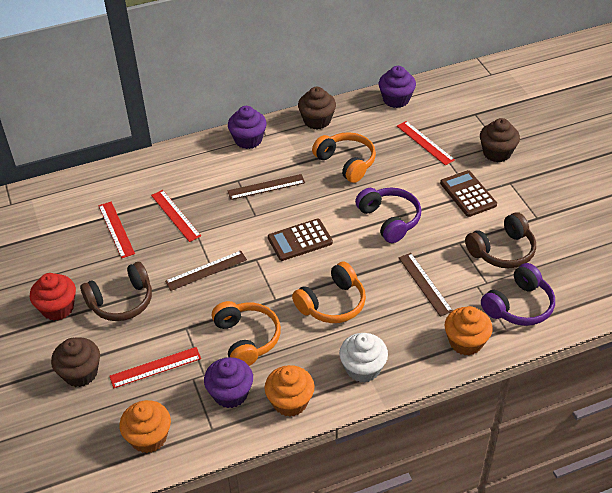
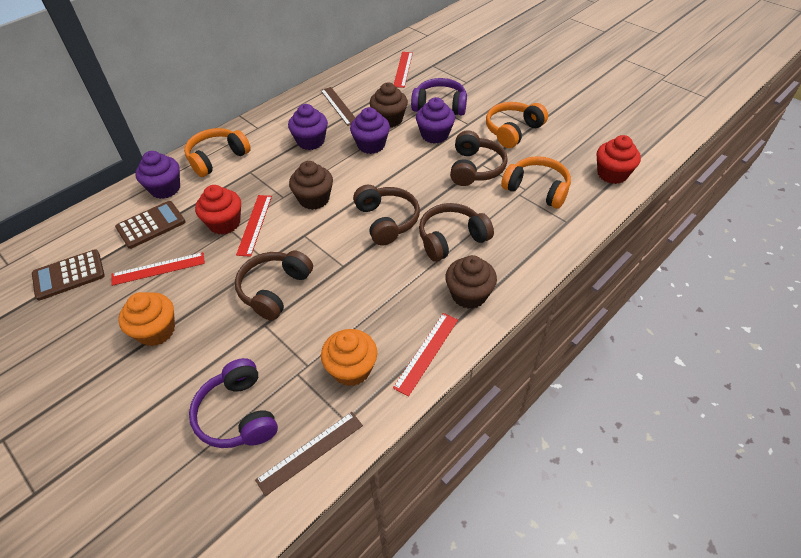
brown headphones: 2 -> 4
brown ruler: 3 -> 2
orange cupcake: 3 -> 2
purple cupcake: 3 -> 4
red cupcake: 1 -> 2
white cupcake: 1 -> 0

